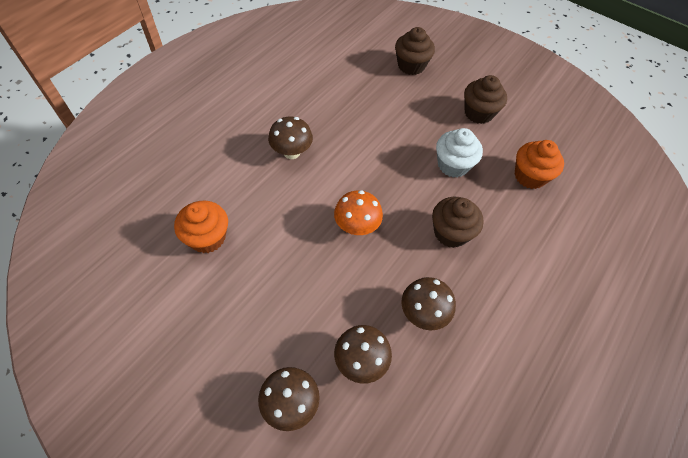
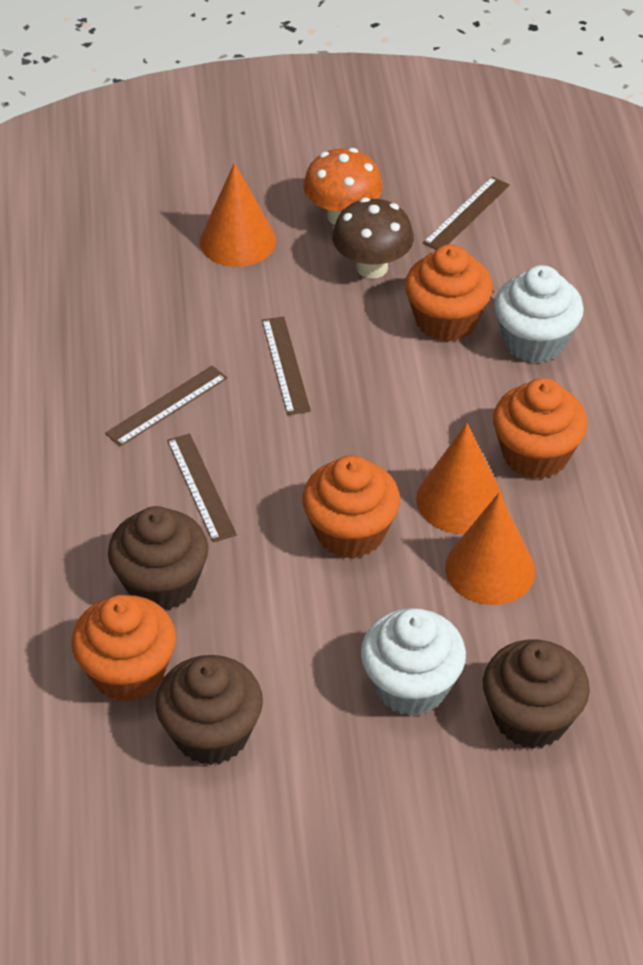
brown mushroom: 4 -> 1
brown ruler: 0 -> 4
orange cone: 0 -> 3
orange cupcake: 2 -> 4
white cupcake: 1 -> 2

